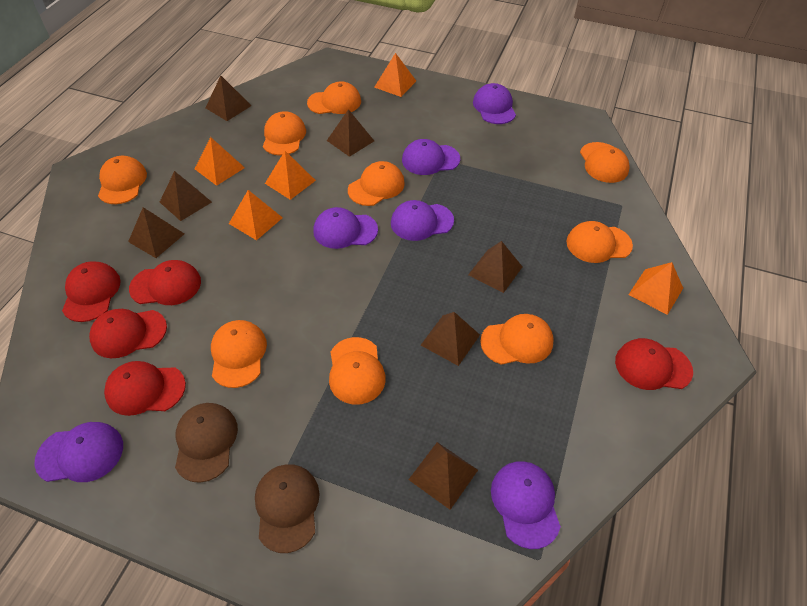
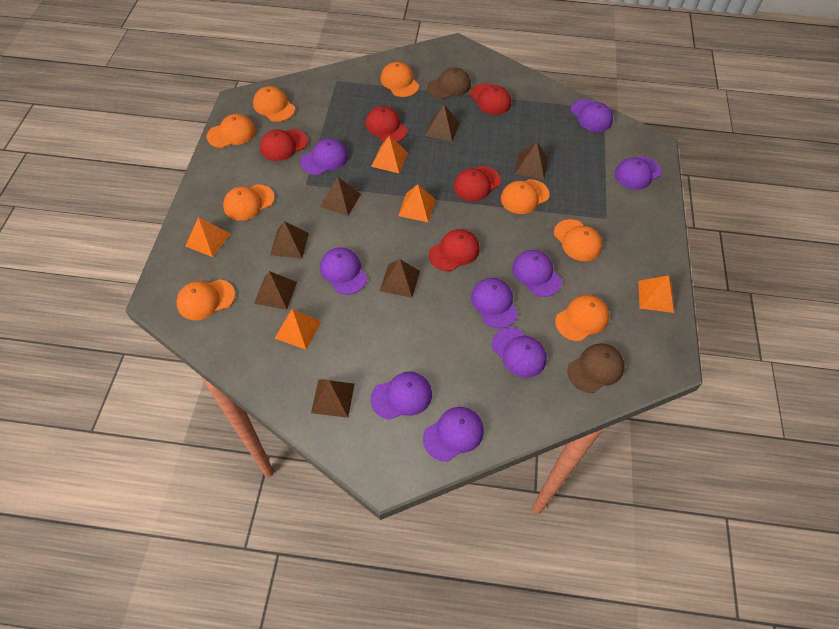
orange cap: 9 -> 8
purple cap: 6 -> 9

